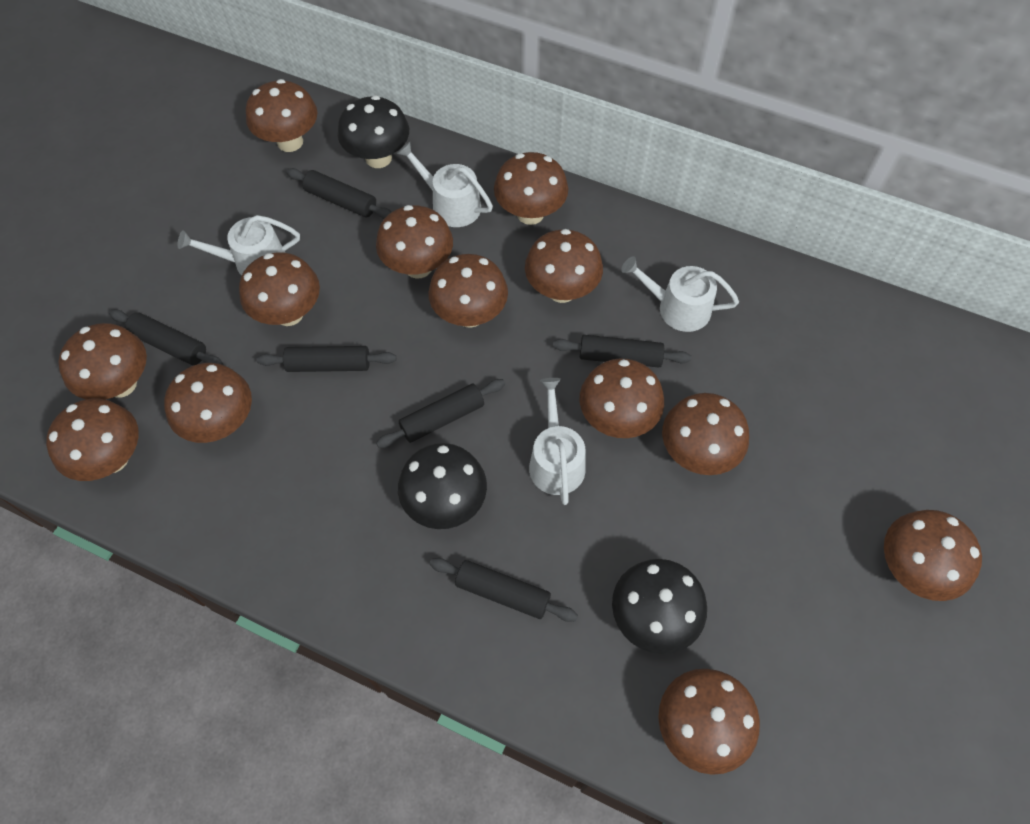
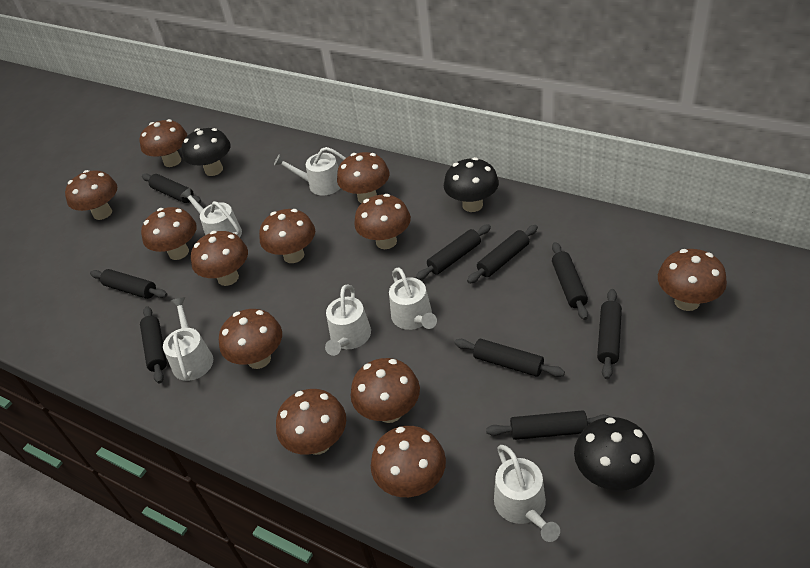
black rolling pin: 6 -> 9
brown mushroom: 13 -> 12
white watering can: 4 -> 6

